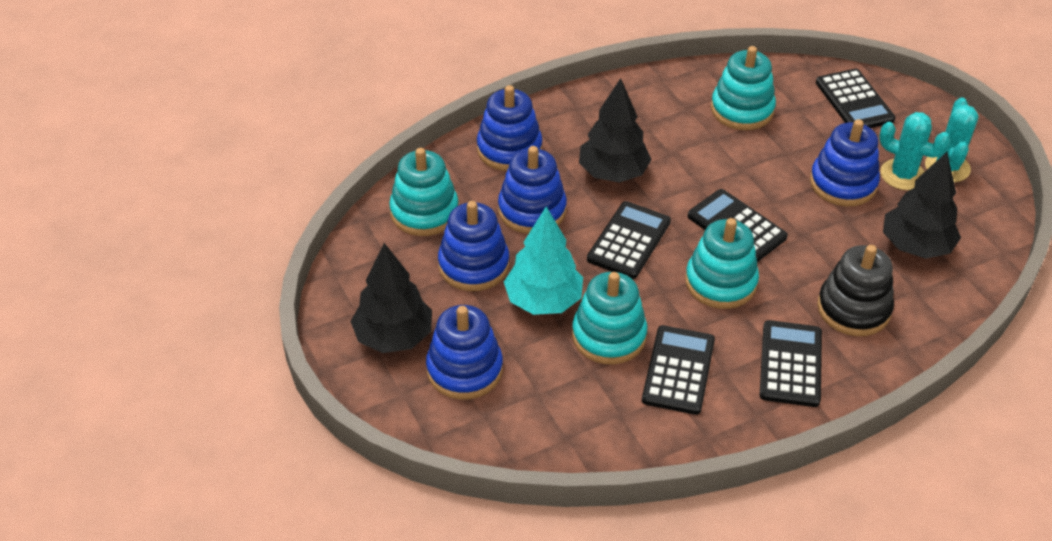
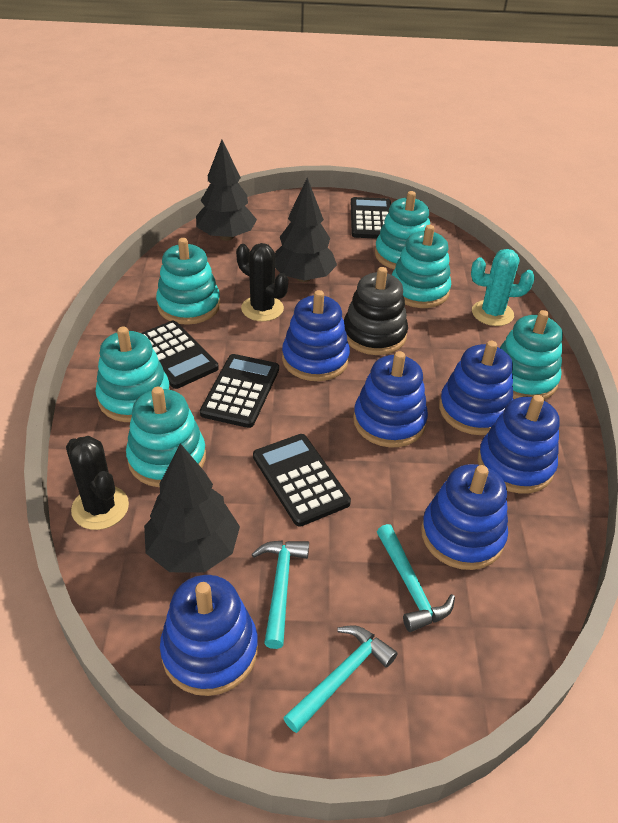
black cactus: 0 -> 2
black calculator: 5 -> 4
blue stacking toy: 5 -> 6
turquoise cactus: 2 -> 1
turquoise hammer: 0 -> 3
turquoise stacking toy: 4 -> 6
turquoise tree: 1 -> 0

